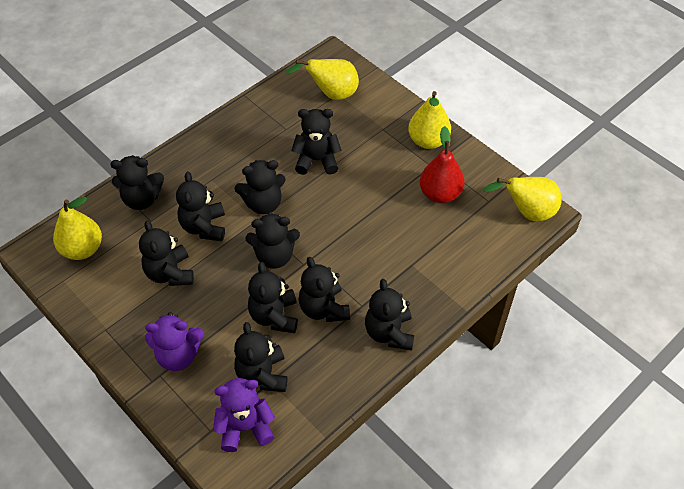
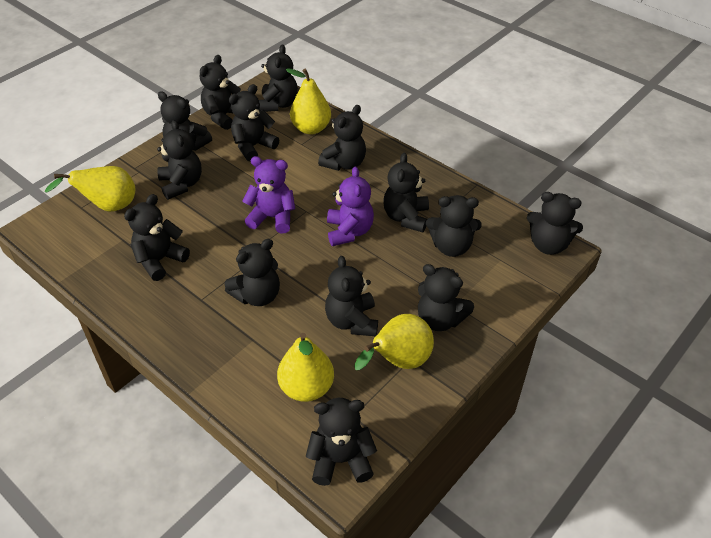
black teddy bear: 10 -> 14
red pear: 1 -> 0

